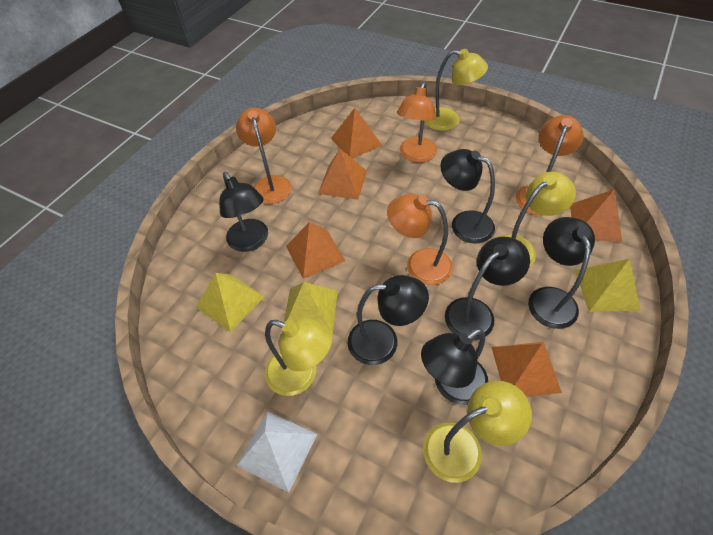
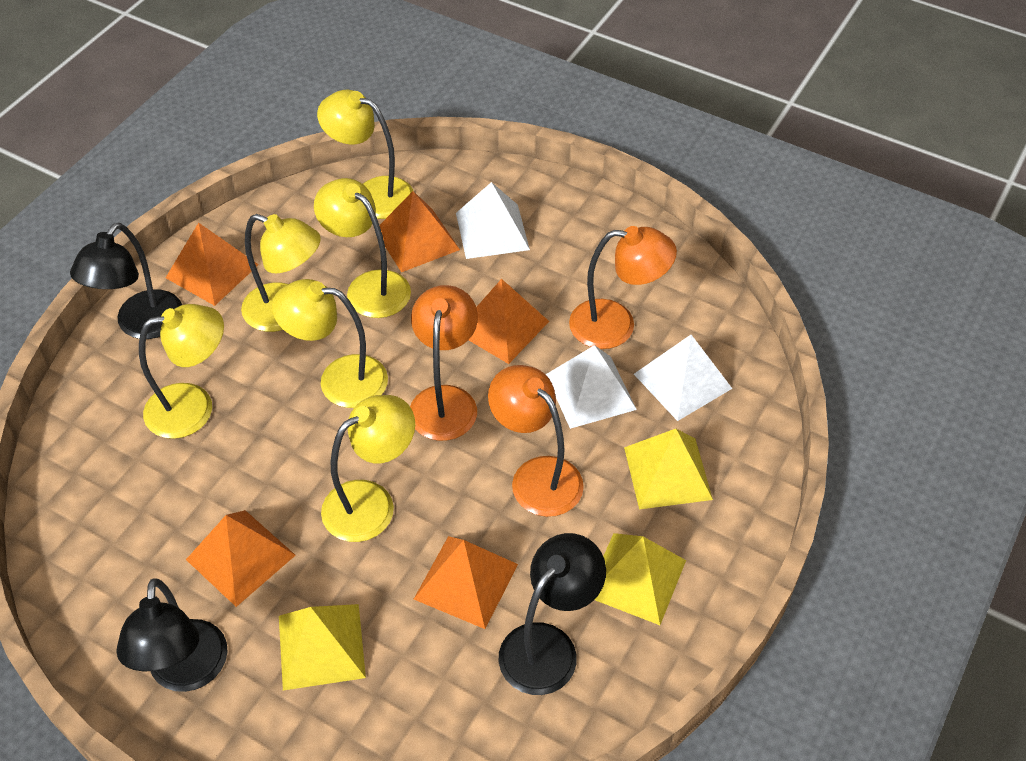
black lamp: 6 -> 3
orange lamp: 4 -> 3
white pyramid: 1 -> 3
yellow lamp: 4 -> 6

